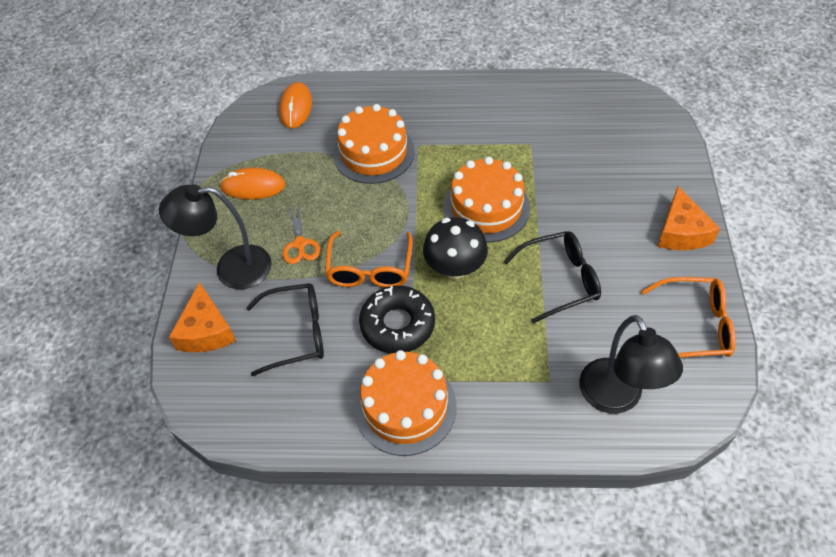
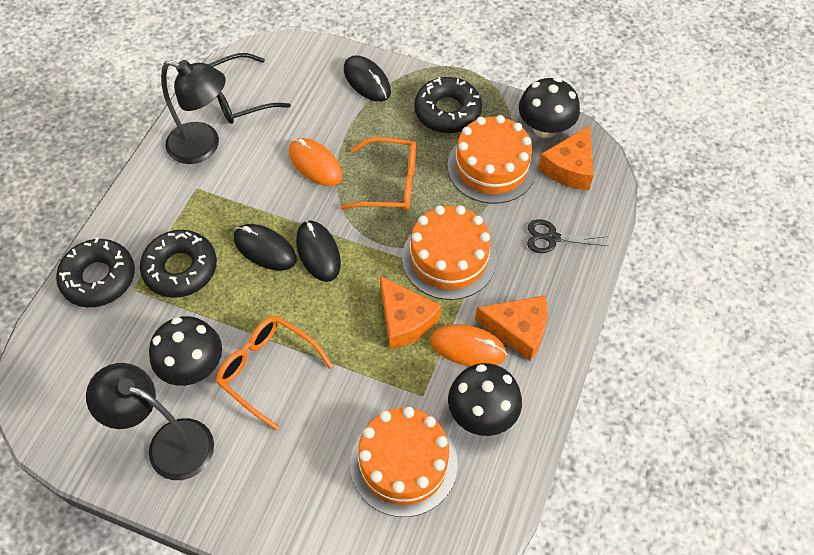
black donut: 1 -> 3
black glasses: 2 -> 1
black mouse: 0 -> 3
black mushroom: 1 -> 3
black scissors: 0 -> 1
orange cheese: 2 -> 3
orange scissors: 1 -> 0

